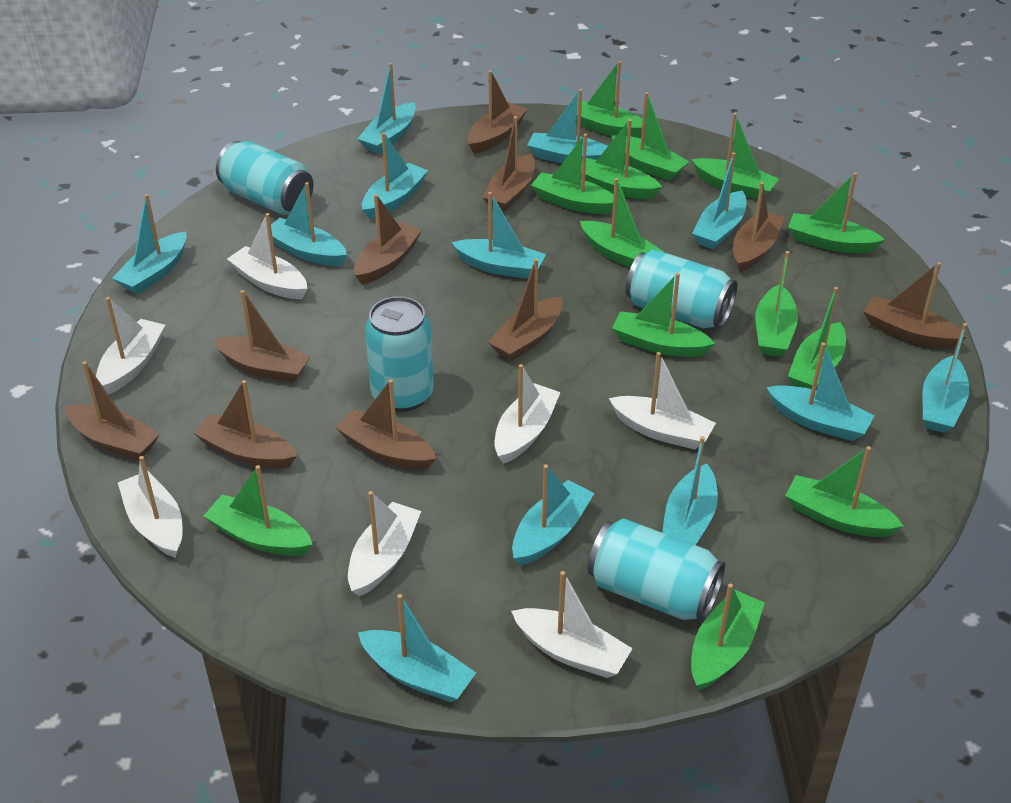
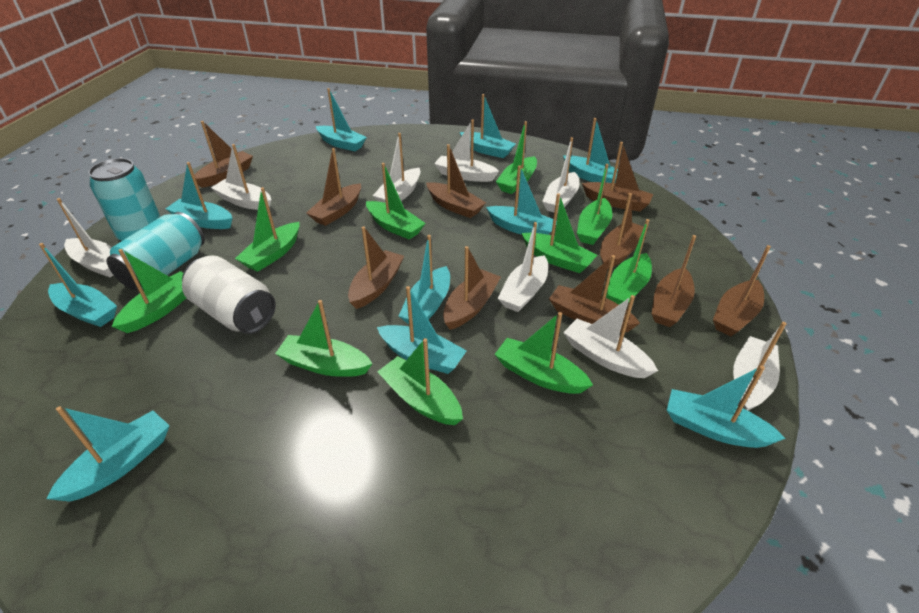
green boat: 13 -> 10
turquoise boat: 12 -> 10
turquoise can: 4 -> 2
white boat: 7 -> 8
white can: 0 -> 1

